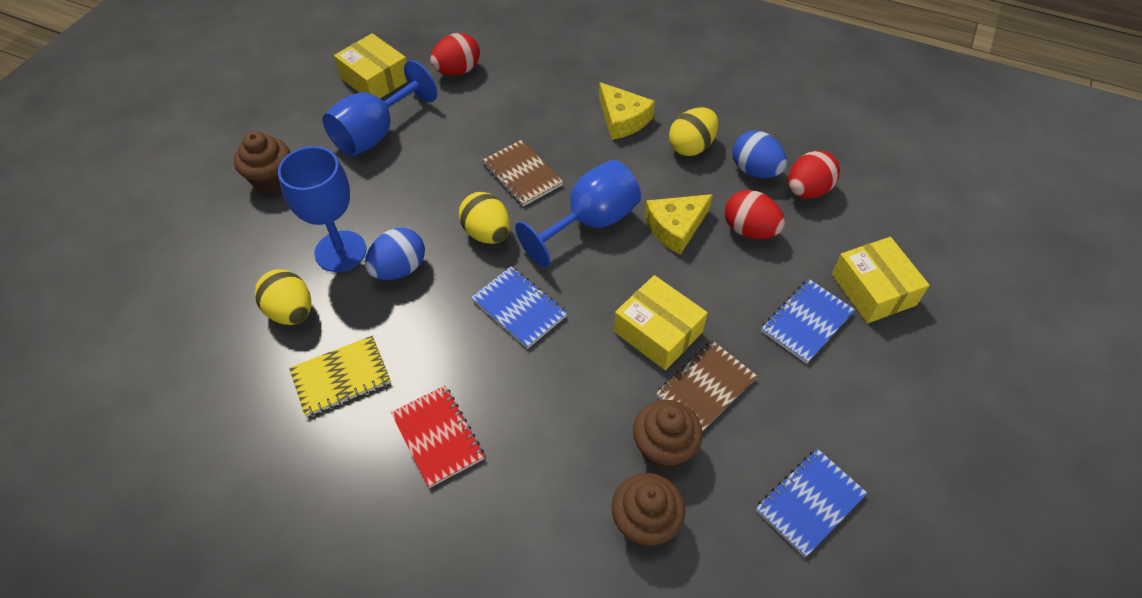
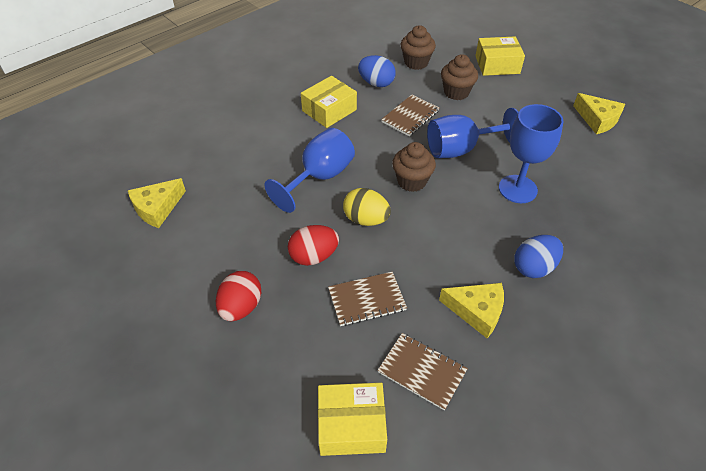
blue notebook: 3 -> 0
brown notebook: 2 -> 3
red egg: 3 -> 2
red notebook: 1 -> 0
yellow cheese: 2 -> 3
yellow egg: 3 -> 1
yellow notebook: 1 -> 0

